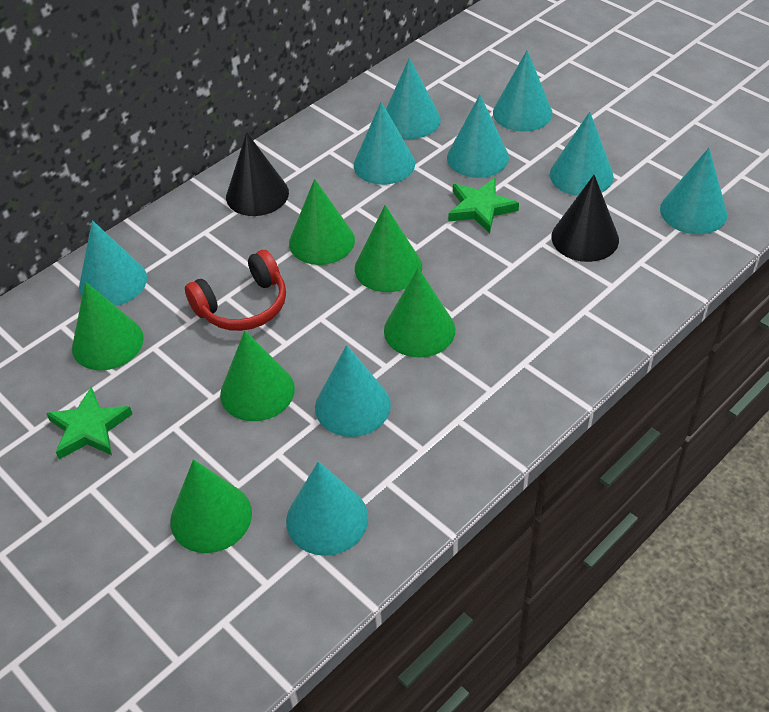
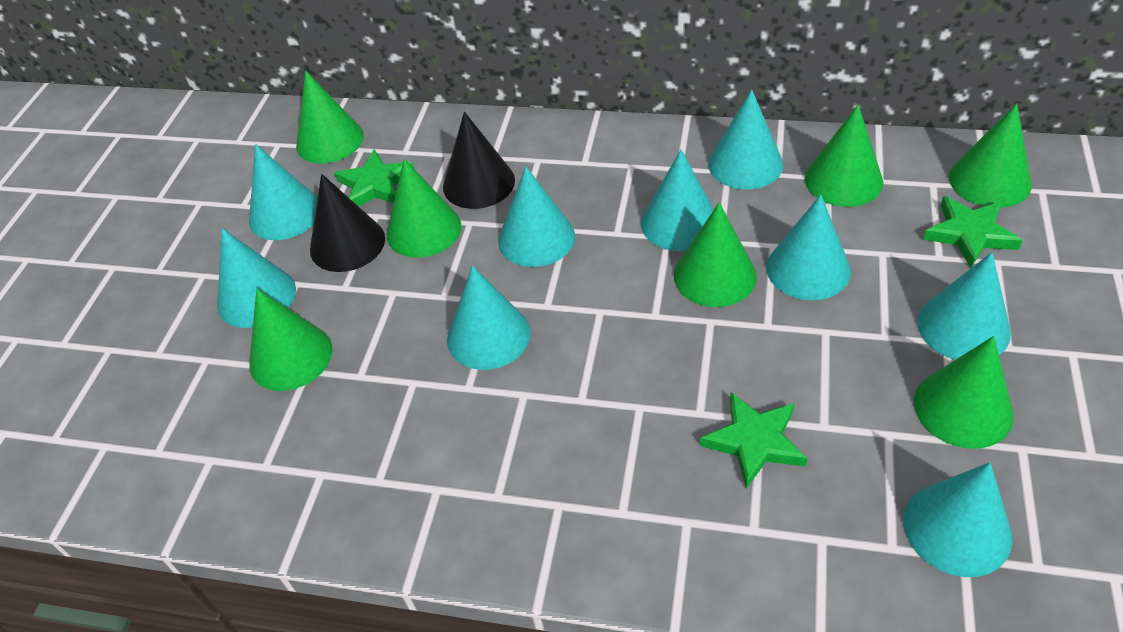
green cone: 6 -> 7
green star: 2 -> 3
red headphones: 1 -> 0

